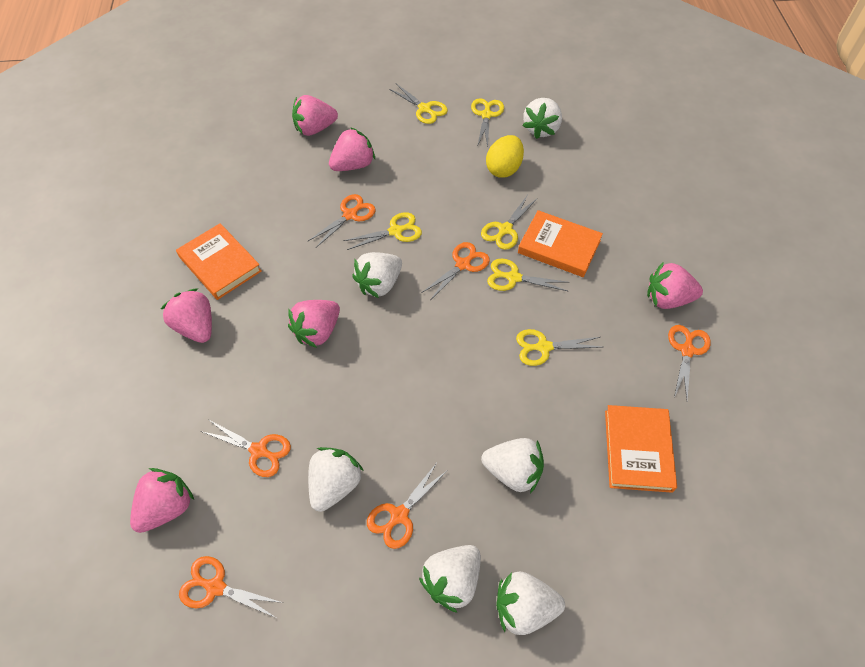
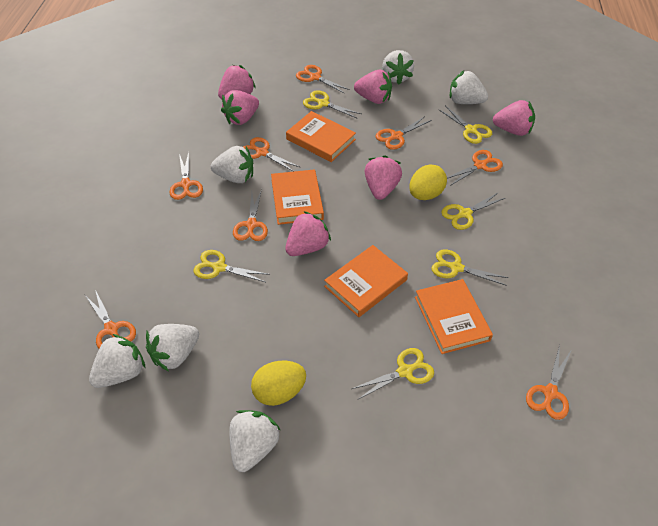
orange book: 3 -> 4
orange scissors: 6 -> 8
yellow egg: 1 -> 2

